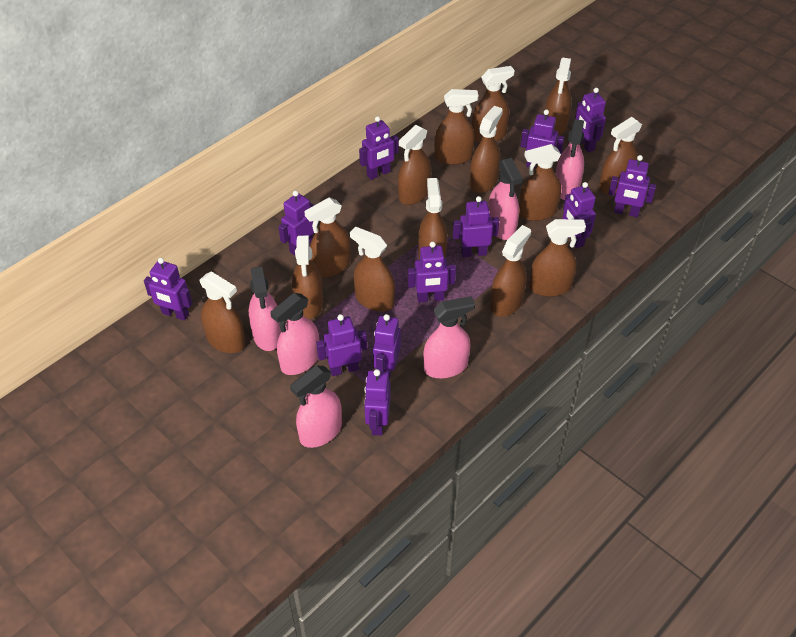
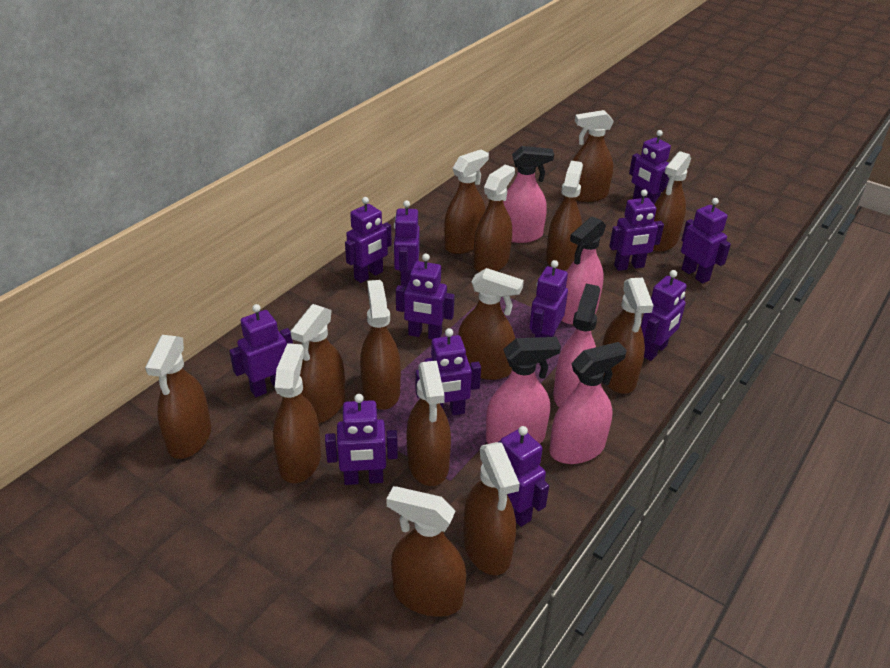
pink spray bottle: 6 -> 5

